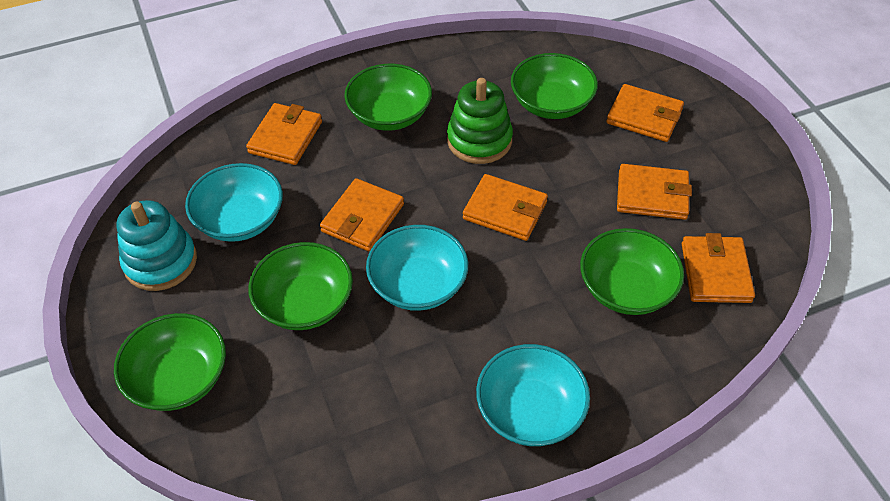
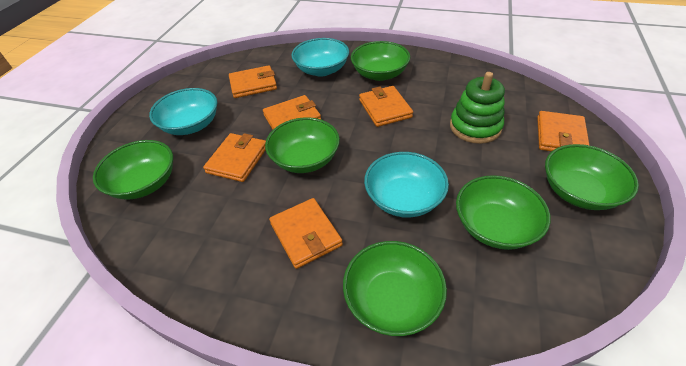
green bowl: 5 -> 6
turquoise stacking toy: 1 -> 0

